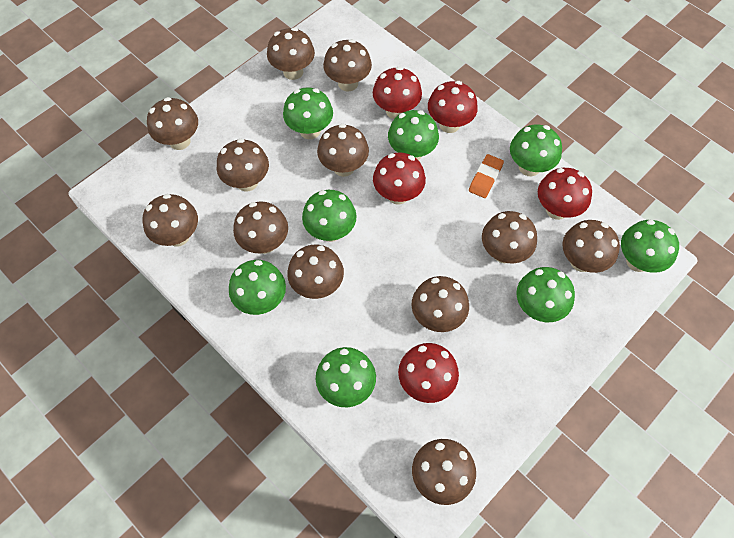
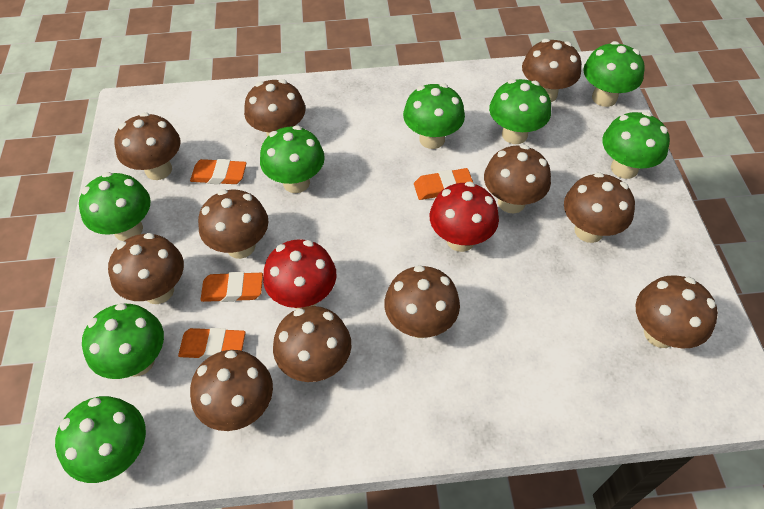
brown mushroom: 12 -> 11
orange eraser: 1 -> 4
red mushroom: 5 -> 2

